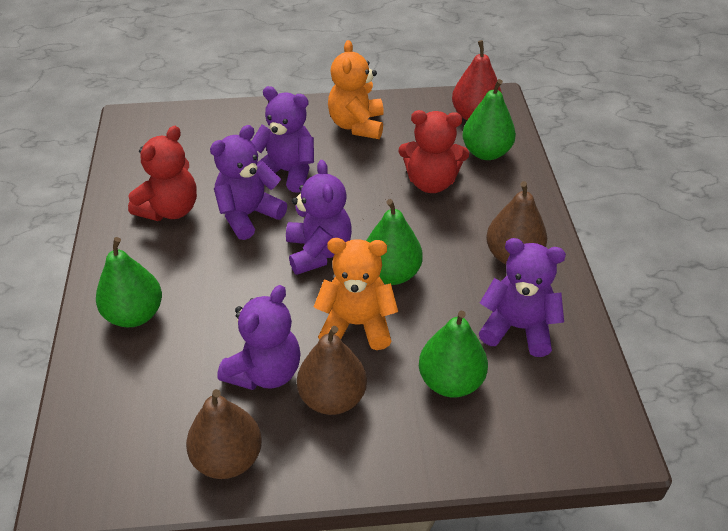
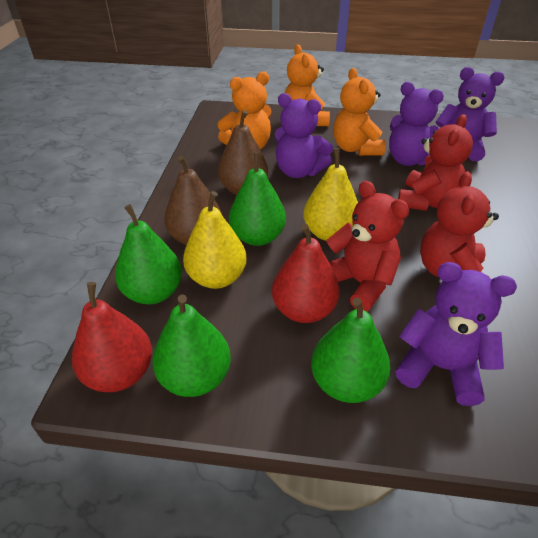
brown pear: 3 -> 2
orange teddy bear: 2 -> 3
purple teddy bear: 5 -> 4
red pear: 1 -> 2
red teddy bear: 2 -> 3
yellow pear: 0 -> 2

